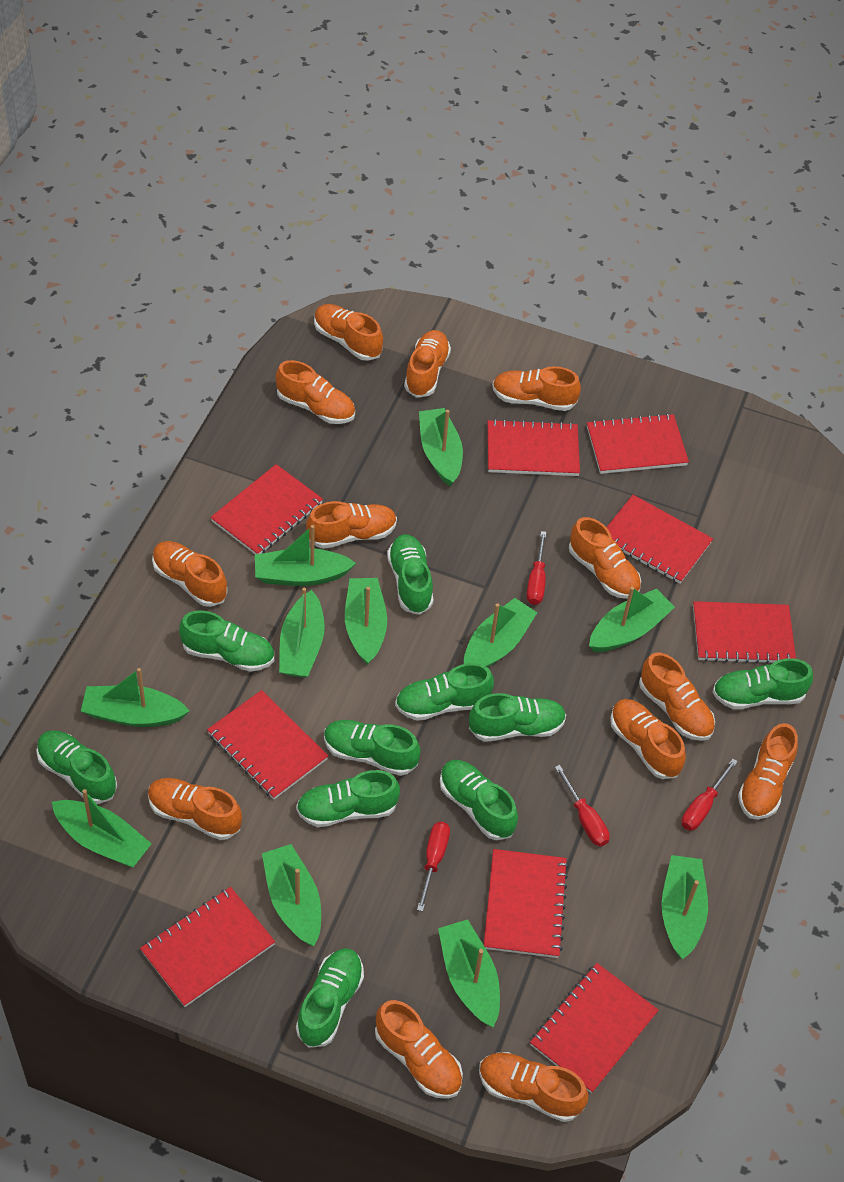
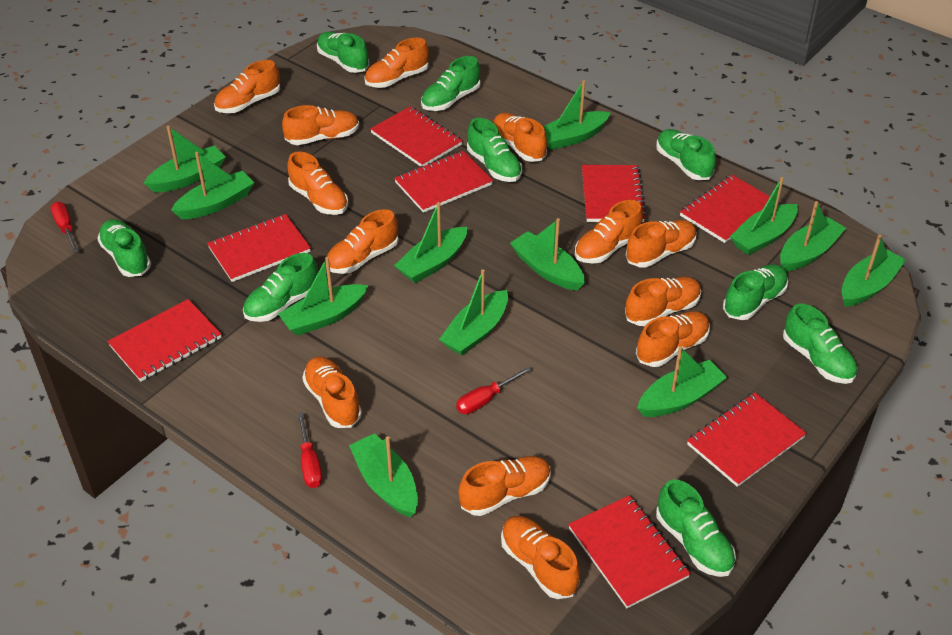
green boat: 11 -> 12
green shoe: 10 -> 9
red notebook: 9 -> 8
red screwdriver: 4 -> 3

